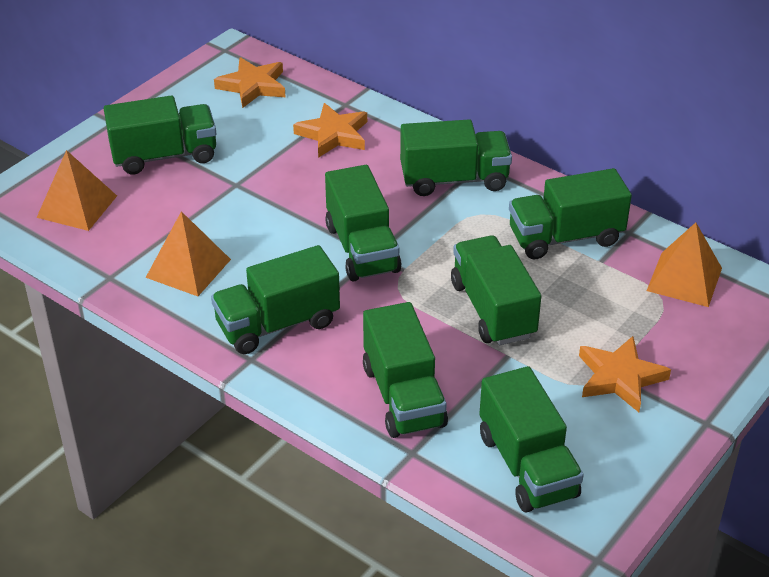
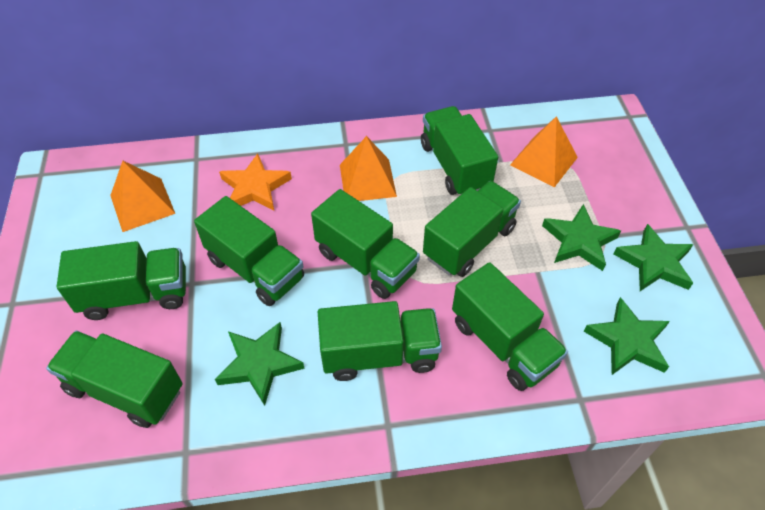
green star: 0 -> 4
orange star: 3 -> 1

